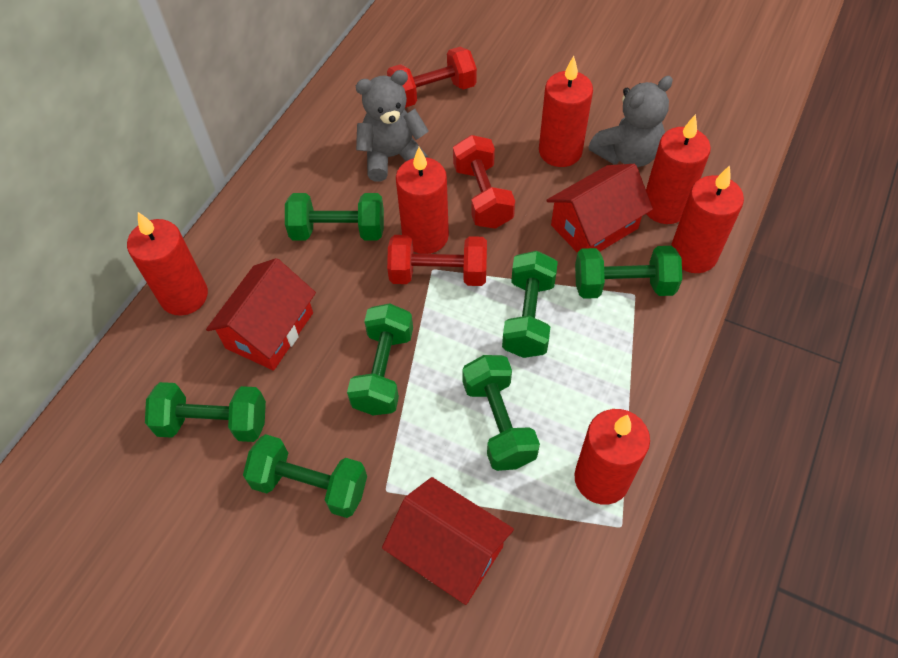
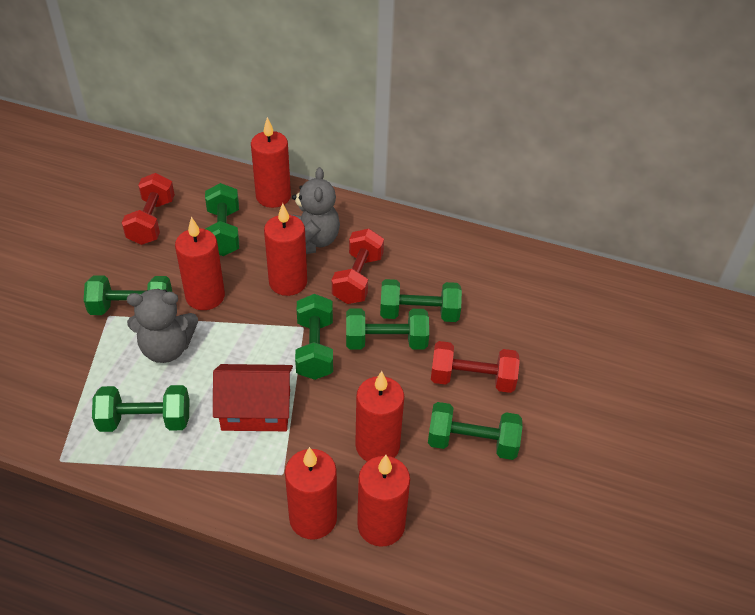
red house: 3 -> 1

